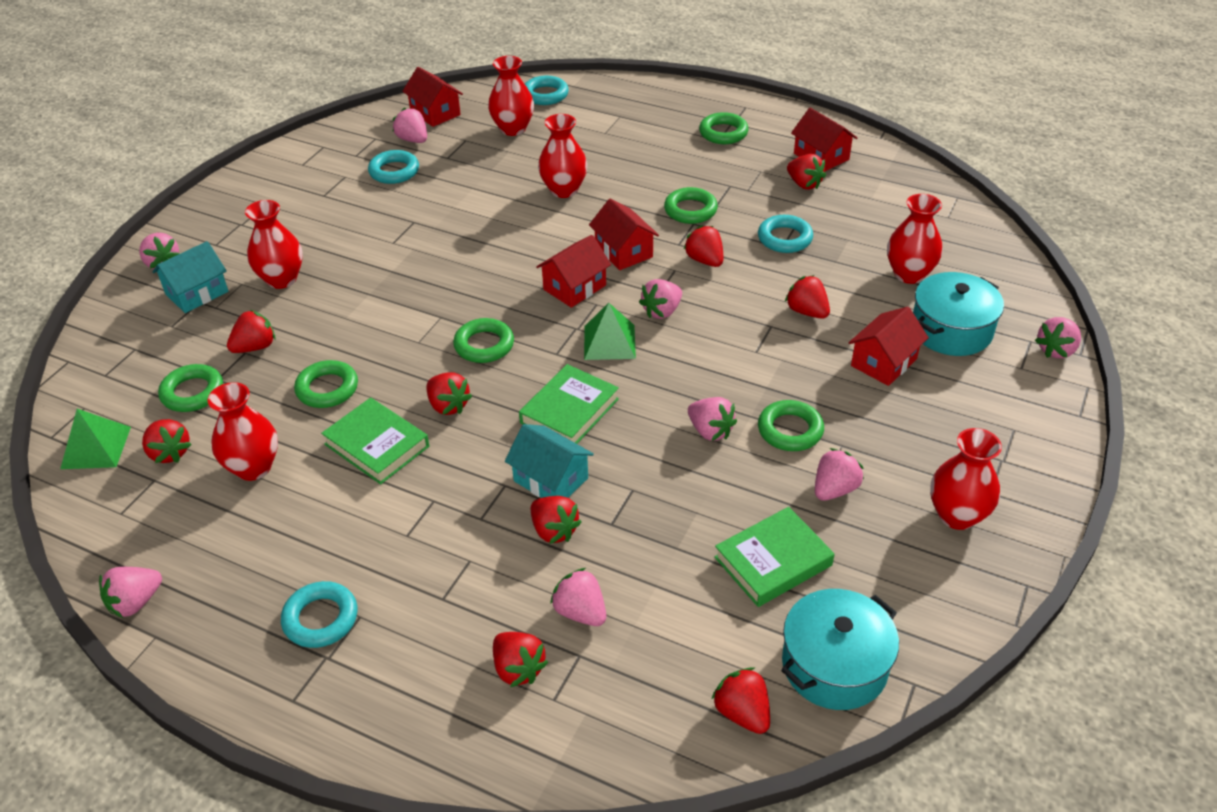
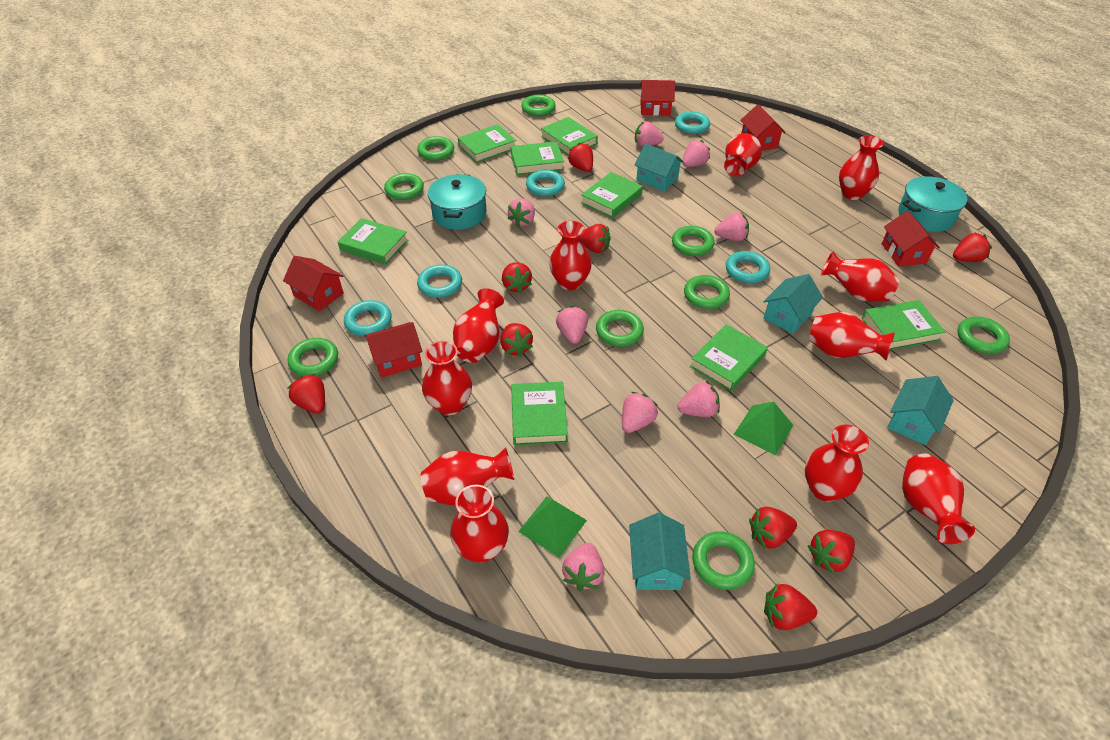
green book: 3 -> 8
green ring: 6 -> 9
red vase: 6 -> 11
turquoise house: 2 -> 4
turquoise ring: 4 -> 5

